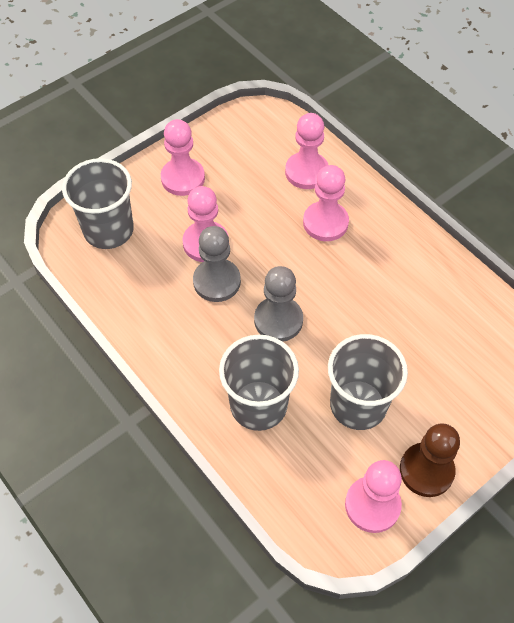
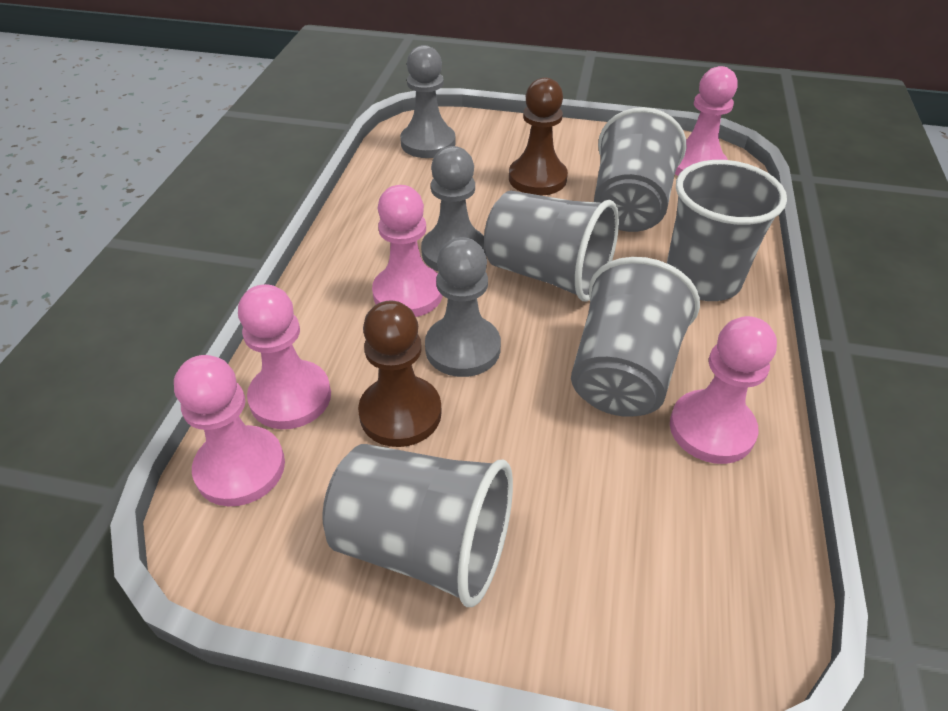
brown pawn: 1 -> 2
grey cup: 3 -> 5
grey pawn: 2 -> 3

